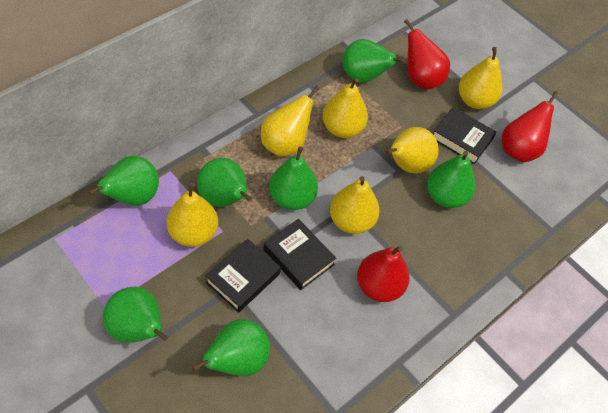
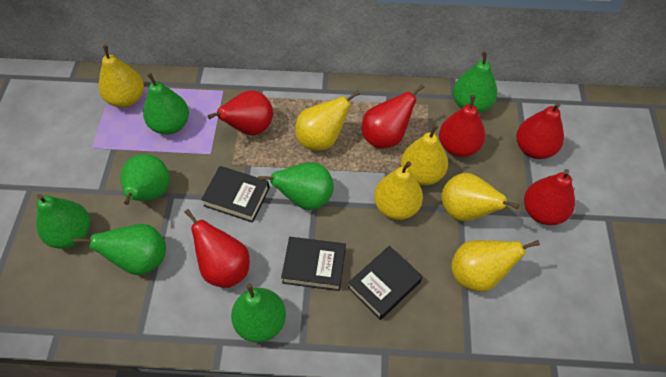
red pear: 3 -> 6

